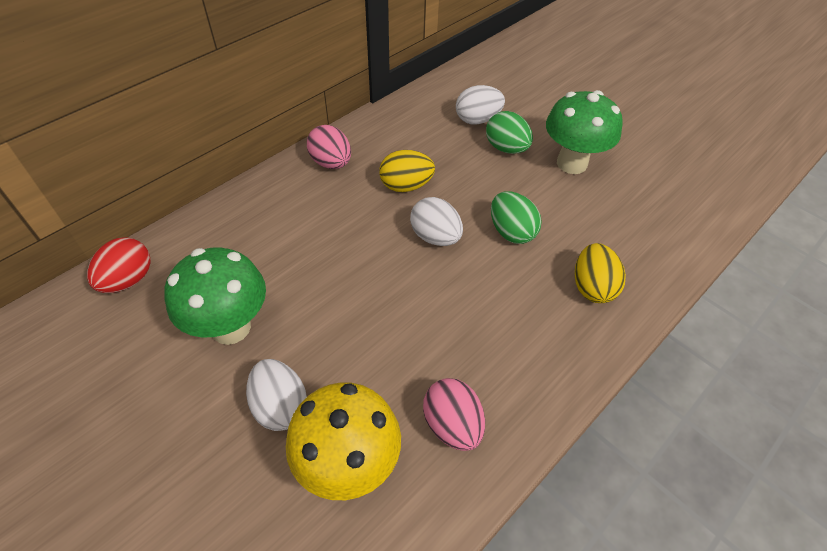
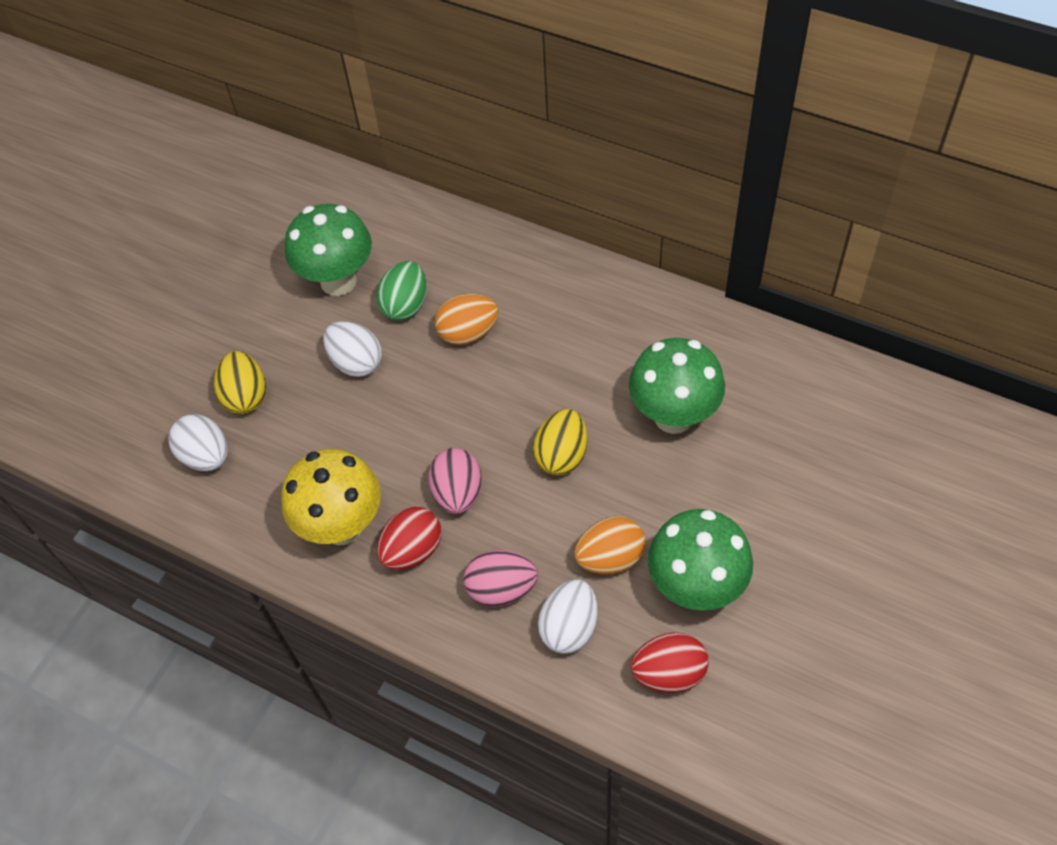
green egg: 2 -> 1
green mushroom: 2 -> 3
orange egg: 0 -> 2
red egg: 1 -> 2

